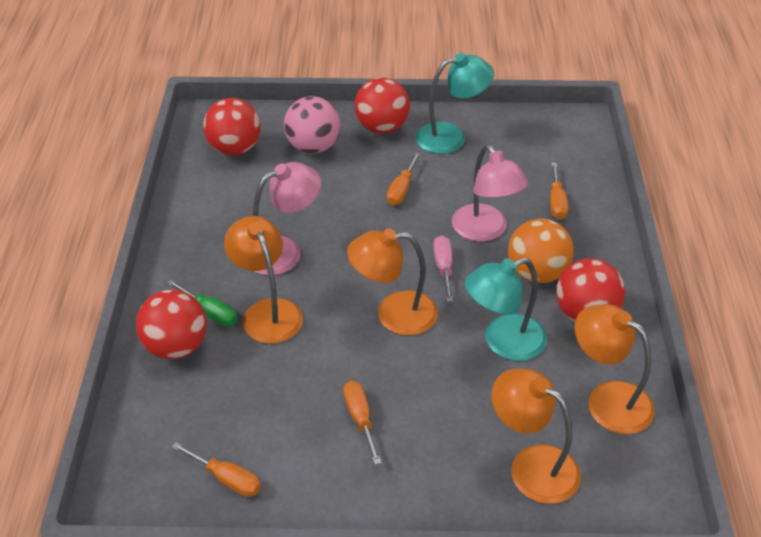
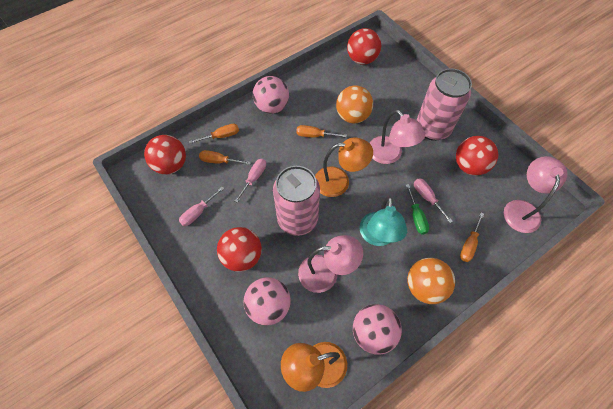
orange ball: 1 -> 2
orange lamp: 4 -> 2
pink ball: 1 -> 3
pink can: 0 -> 2
pink lamp: 2 -> 3
pink screwdriver: 1 -> 3
turquoise lamp: 2 -> 1

